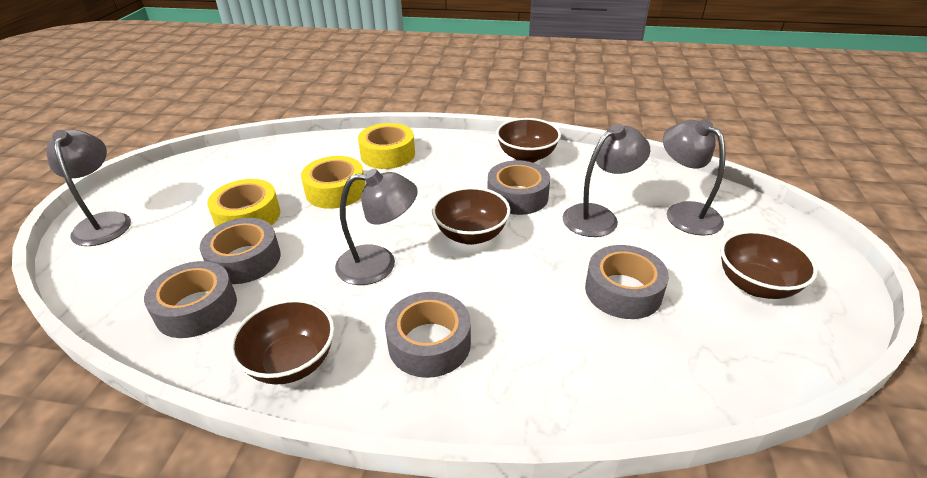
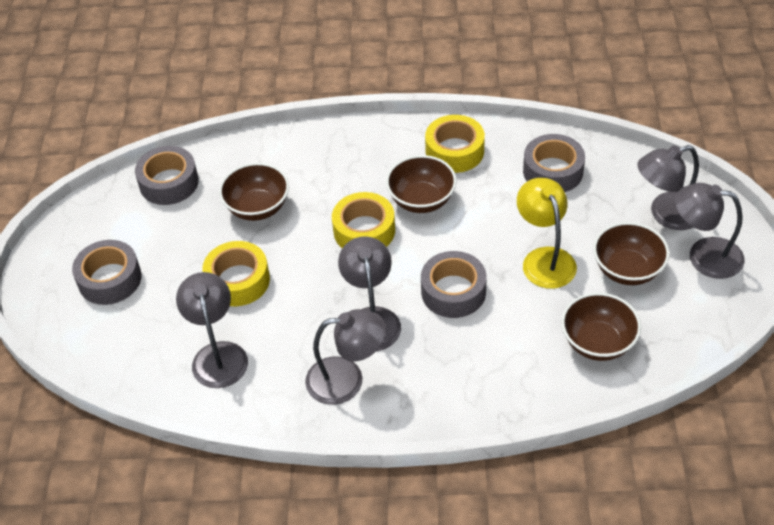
grey lamp: 4 -> 5
grey tape: 5 -> 4
yellow lamp: 0 -> 1

